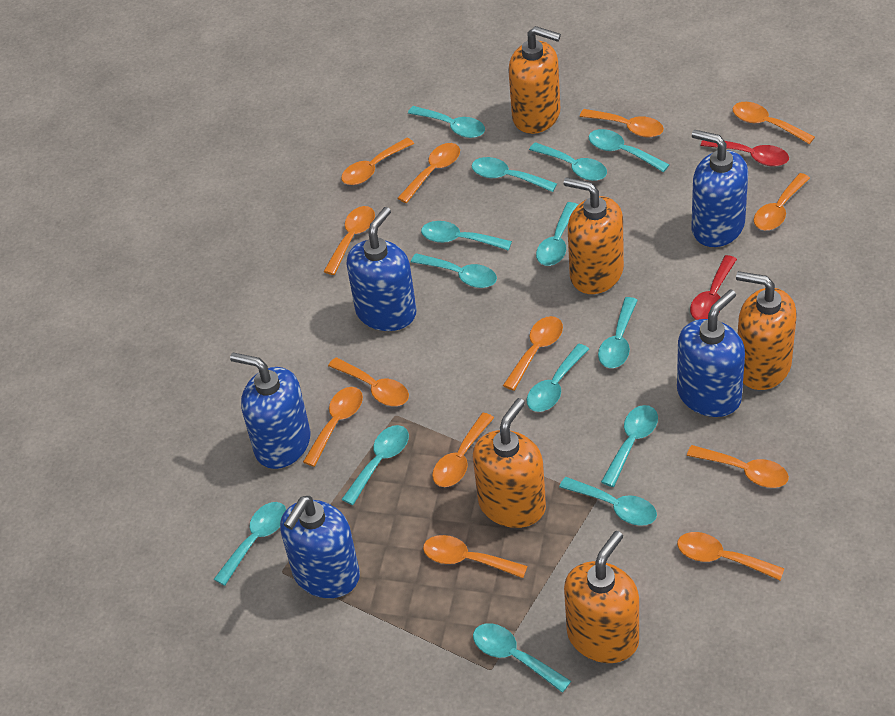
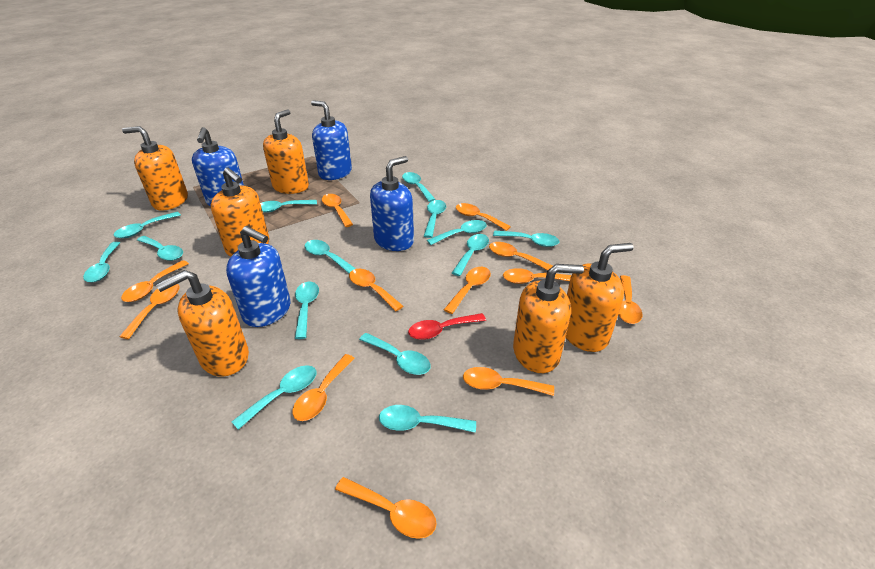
blue soap dispenser: 5 -> 4
orange soap dispenser: 5 -> 6
orange spoon: 13 -> 12
red spoon: 2 -> 1

